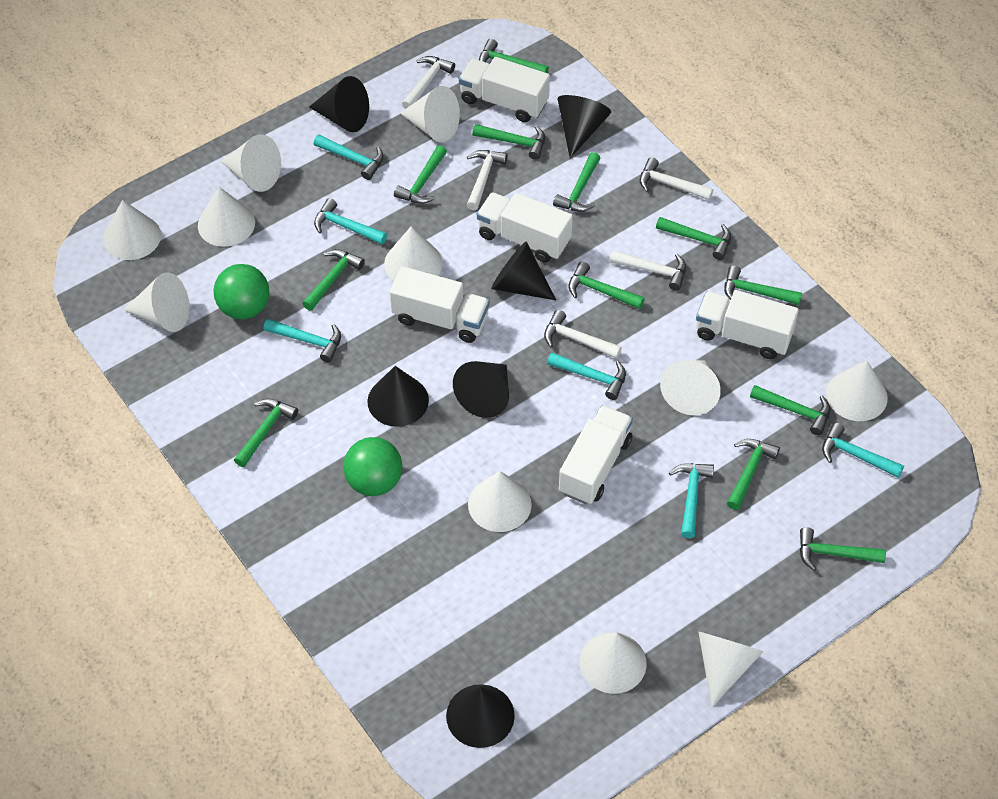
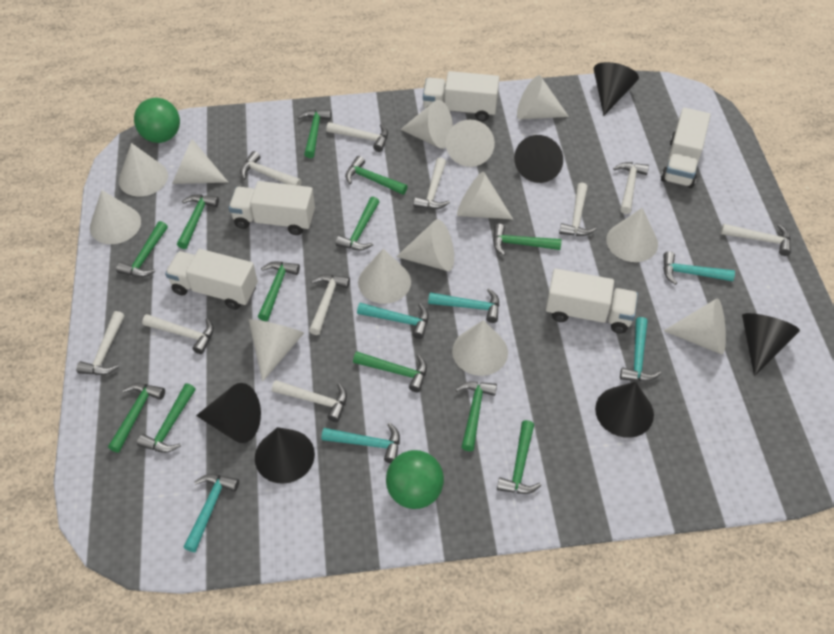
white cone: 11 -> 13
white hammer: 5 -> 10

